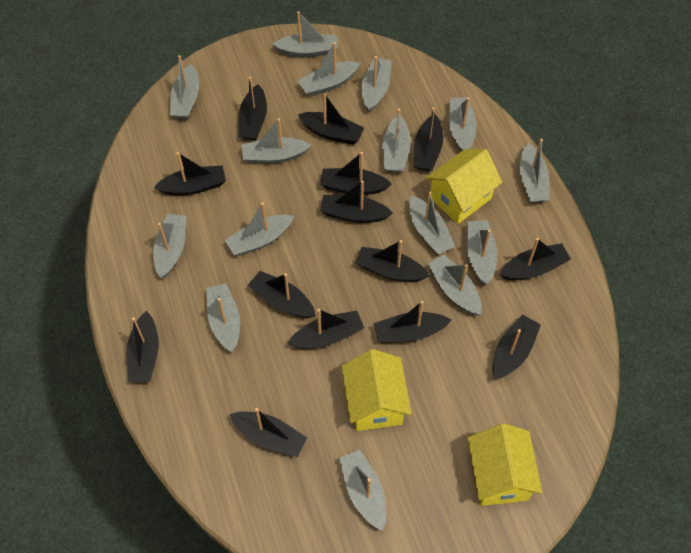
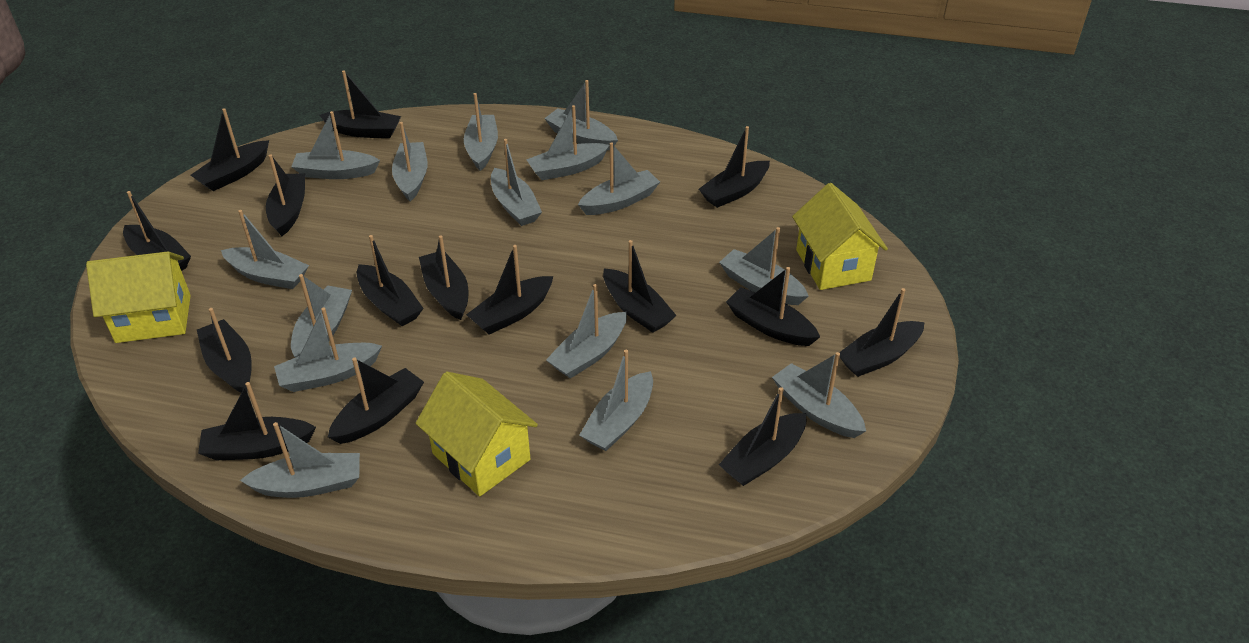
black boat: 14 -> 15

